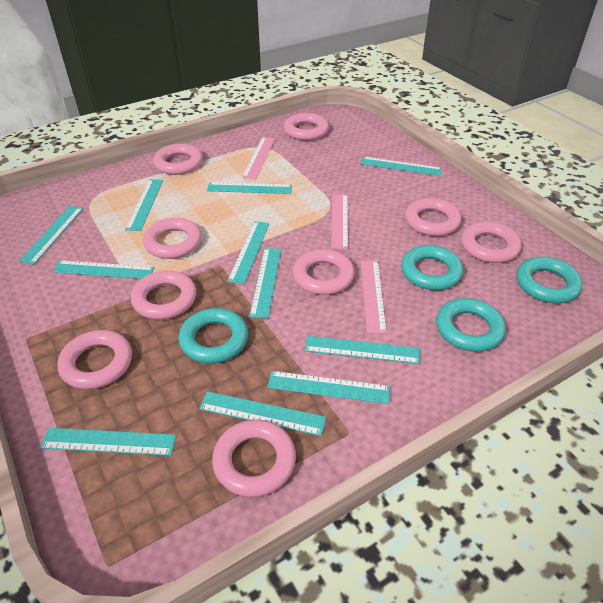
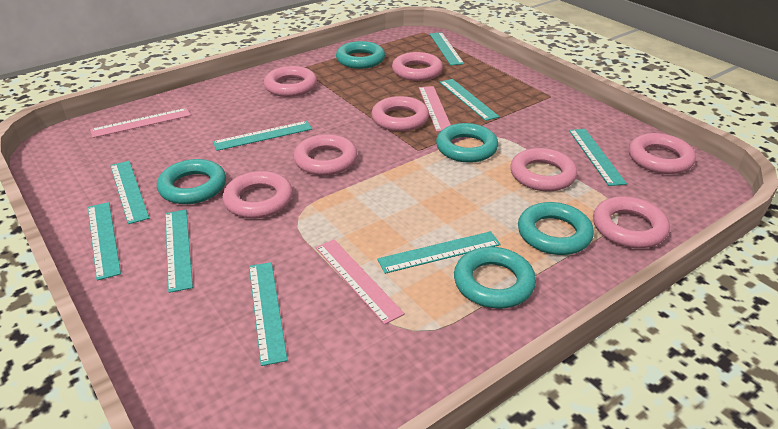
pink ring: 9 -> 8
turquoise ring: 4 -> 5
turquoise ruler: 11 -> 9

